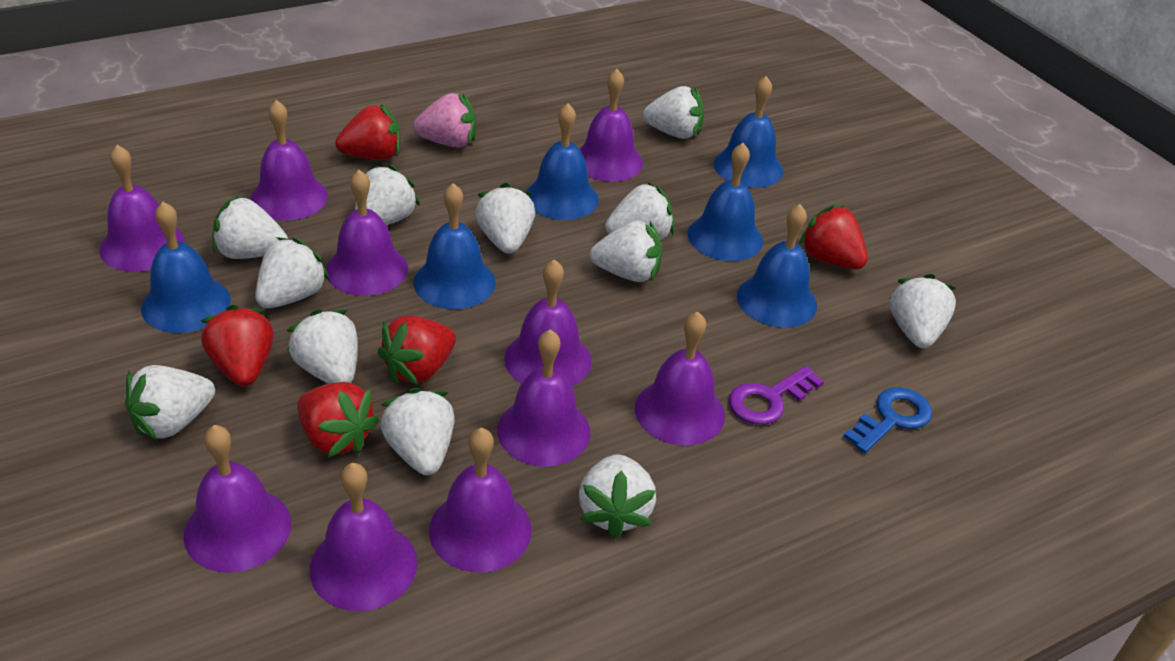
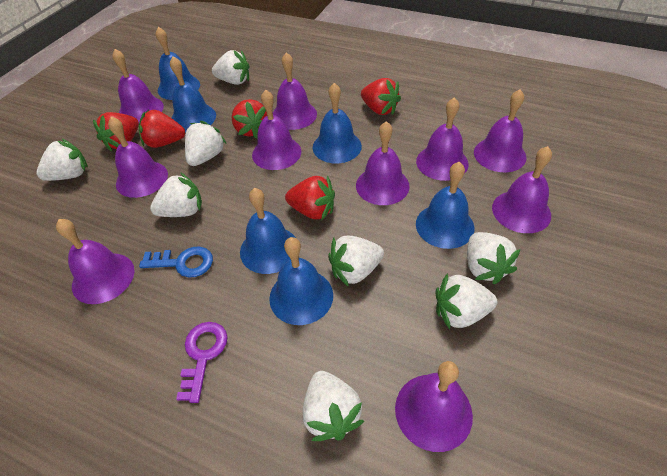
pink strawberry: 1 -> 0
white strawberry: 12 -> 8

